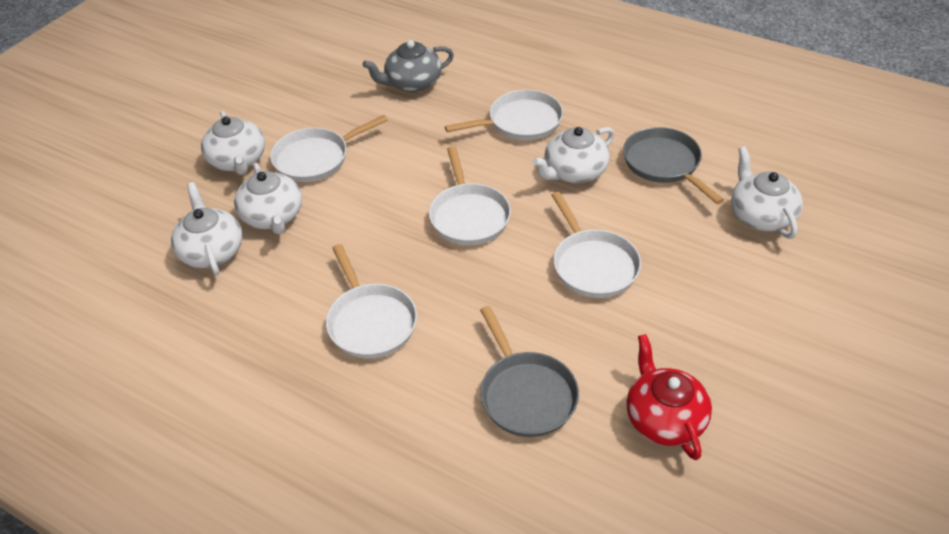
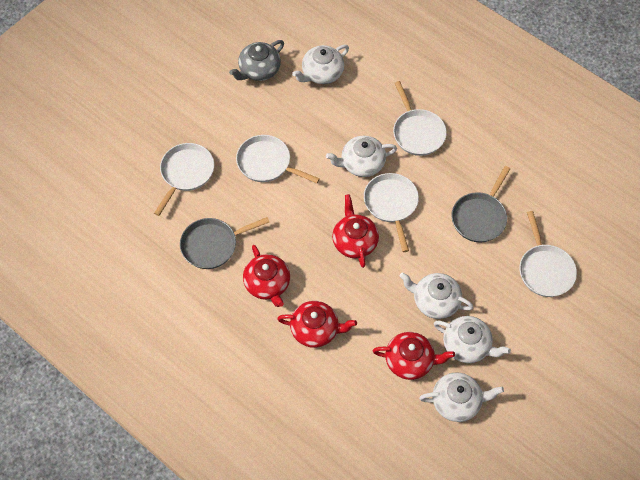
red teapot: 1 -> 4

